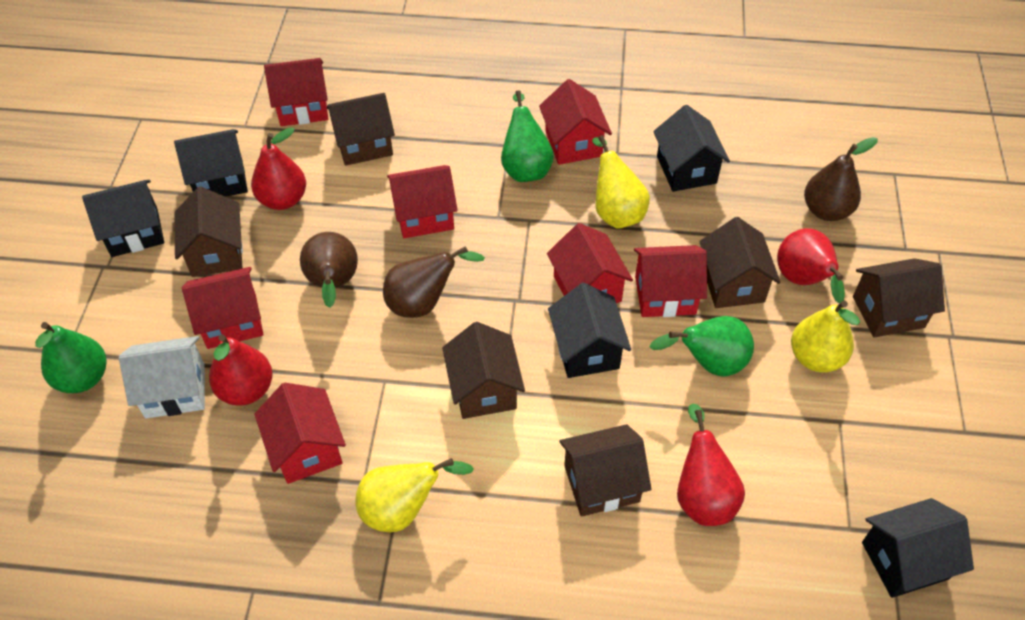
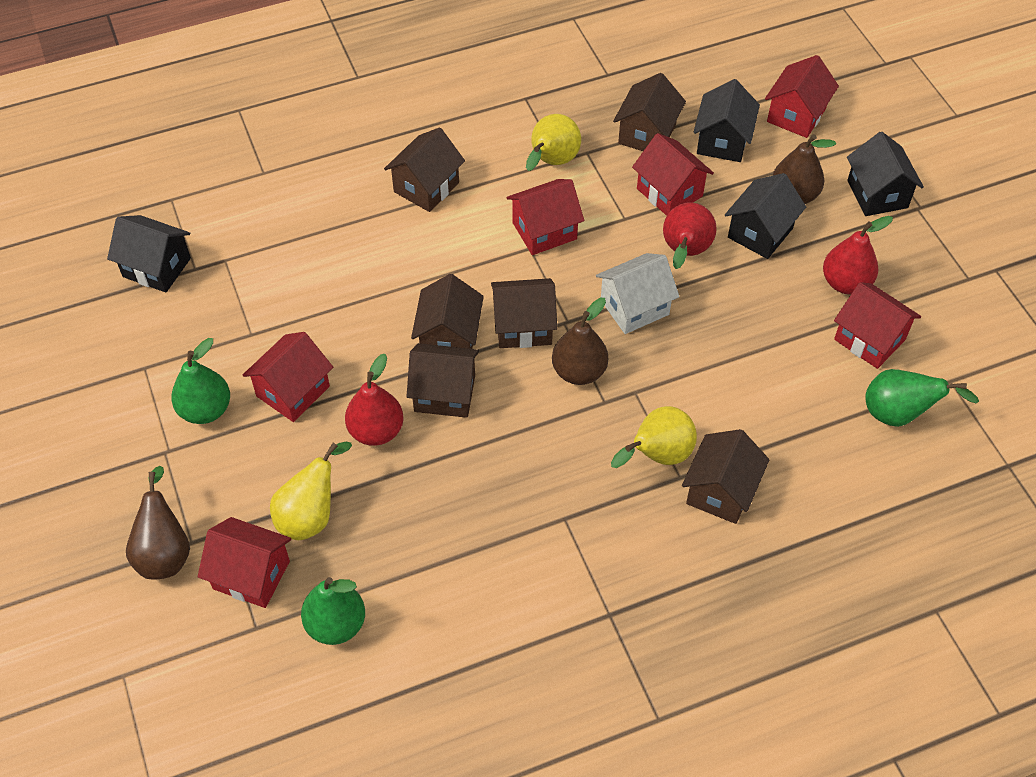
black house: 5 -> 4
red house: 7 -> 6
red pear: 4 -> 3

